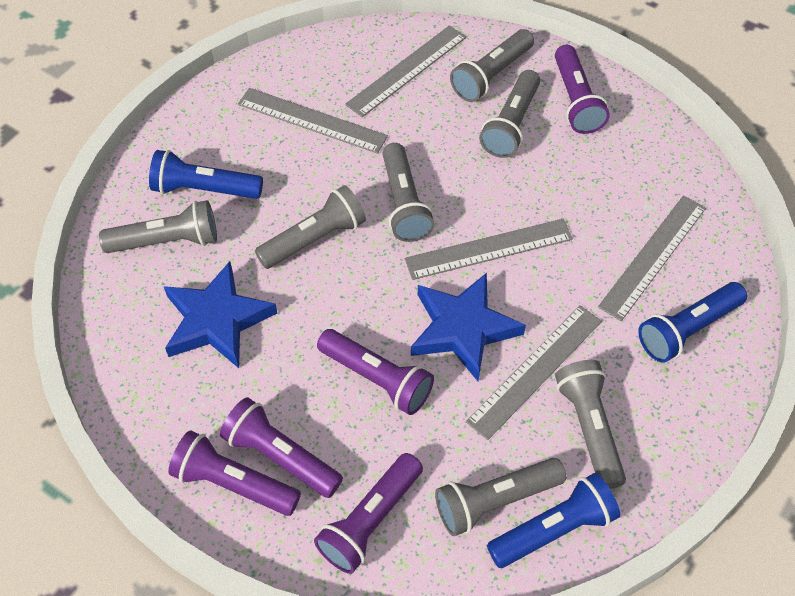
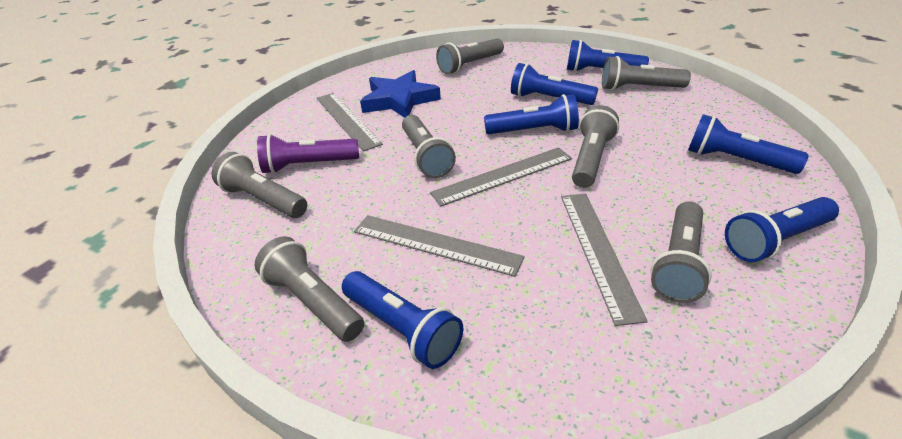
blue flashlight: 3 -> 6
blue star: 2 -> 1
grey ruler: 5 -> 4
purple flashlight: 5 -> 1

